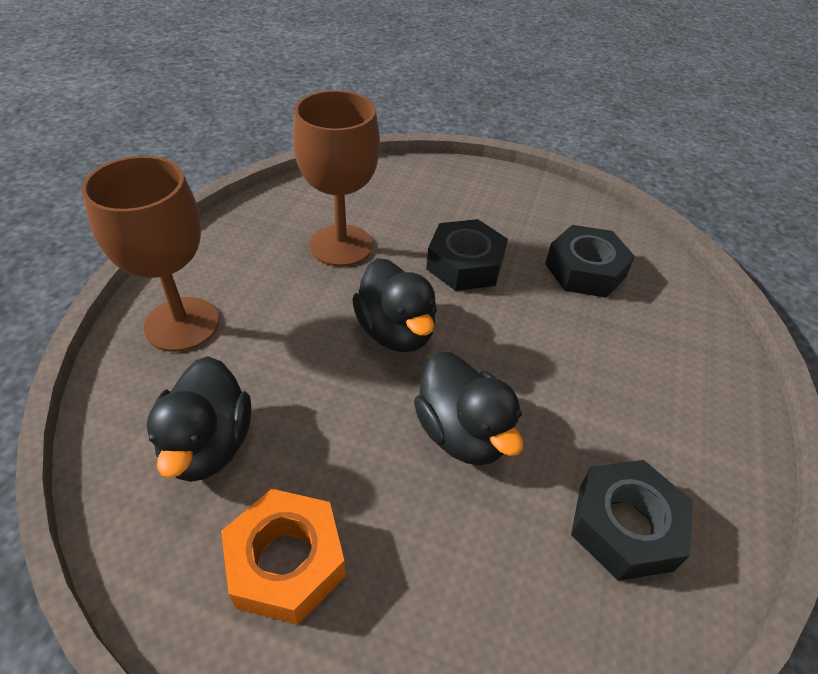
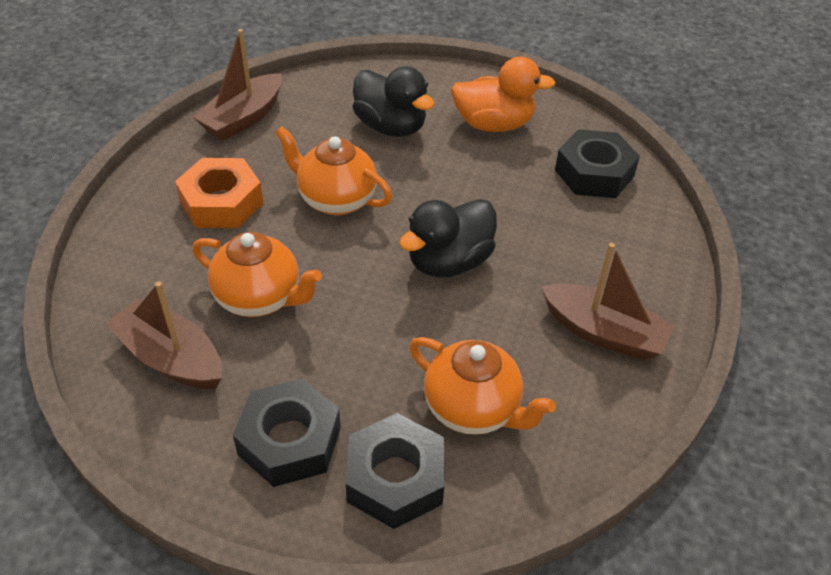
black duck: 3 -> 2
brown boat: 0 -> 3
brown goblet: 2 -> 0
orange duck: 0 -> 1
orange teapot: 0 -> 3

